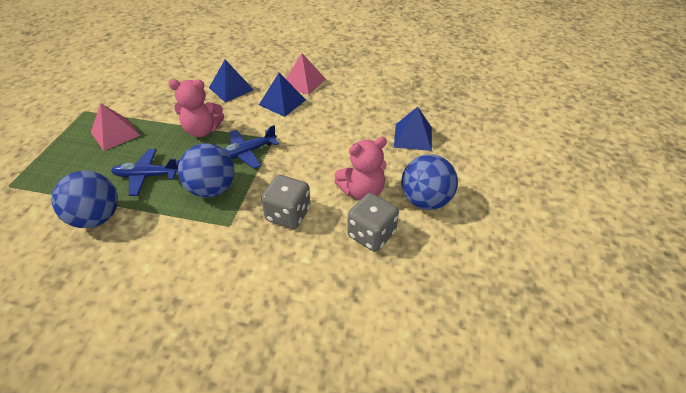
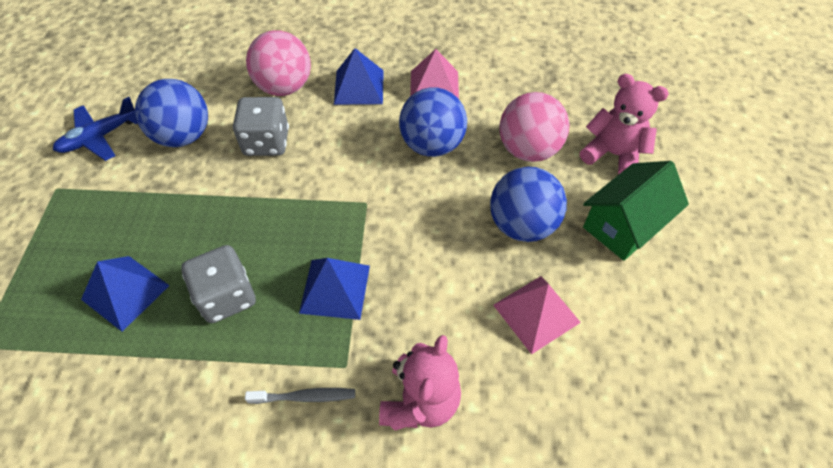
blue plane: 2 -> 1
green house: 0 -> 1
grey toothbrush: 0 -> 1
pink ball: 0 -> 2

